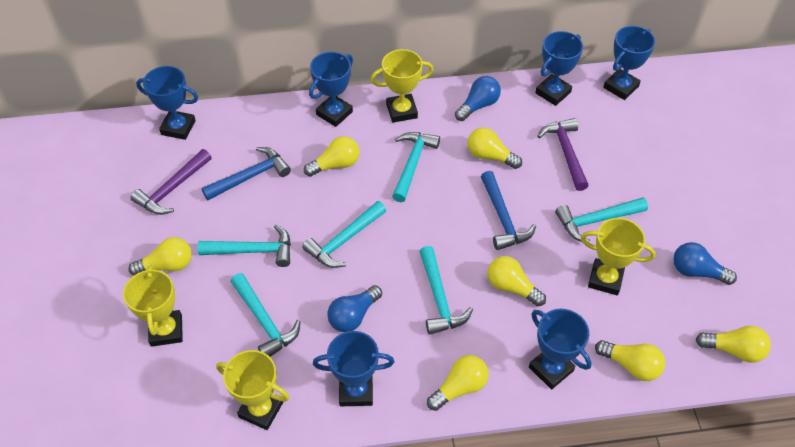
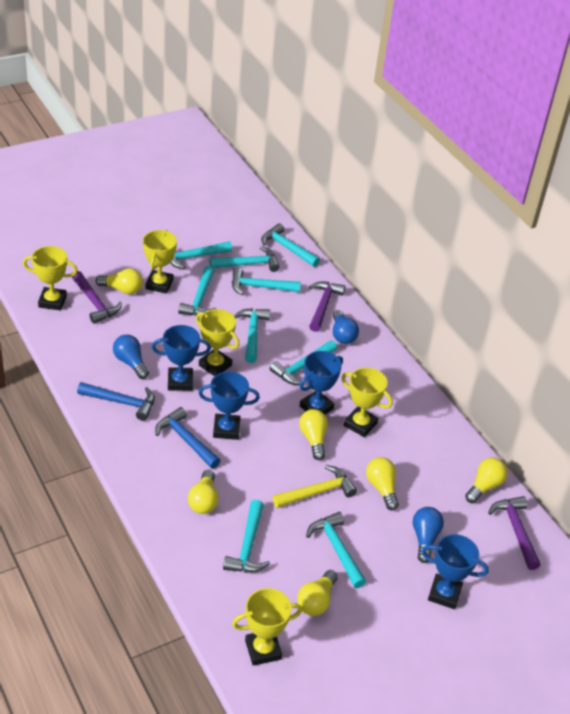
blue trophy: 6 -> 4
purple hammer: 2 -> 3
turquoise hammer: 6 -> 9
yellow hammer: 0 -> 1
yellow light bulb: 7 -> 6
yellow trophy: 4 -> 5

